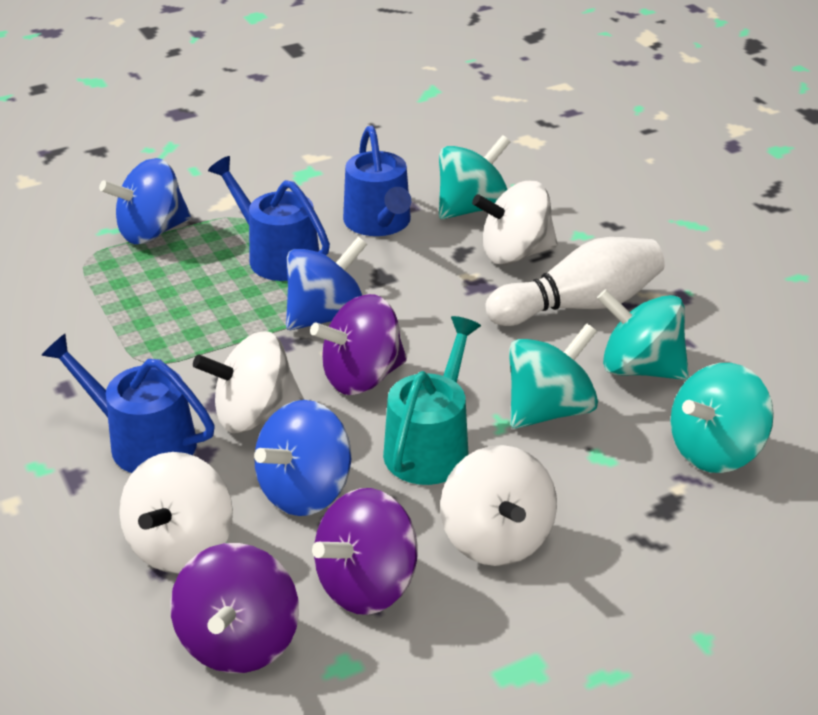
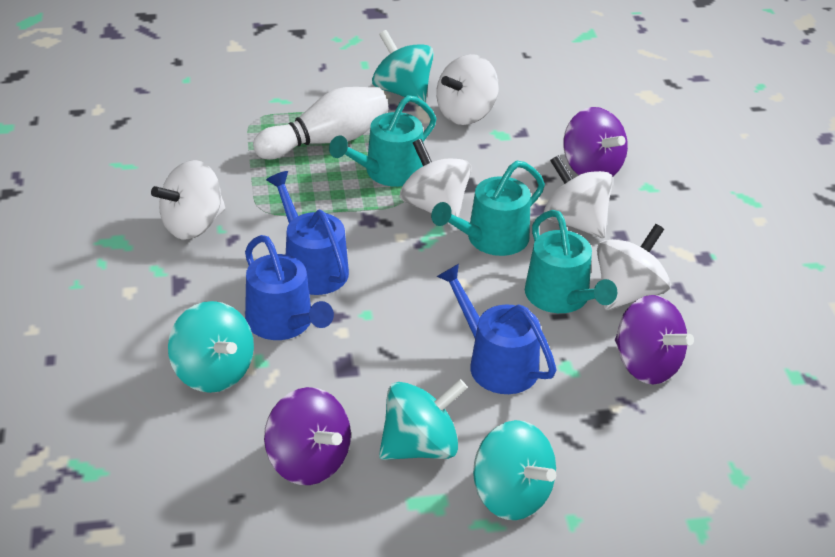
blue spinning top: 3 -> 0
turquoise watering can: 1 -> 3
white spinning top: 4 -> 5

